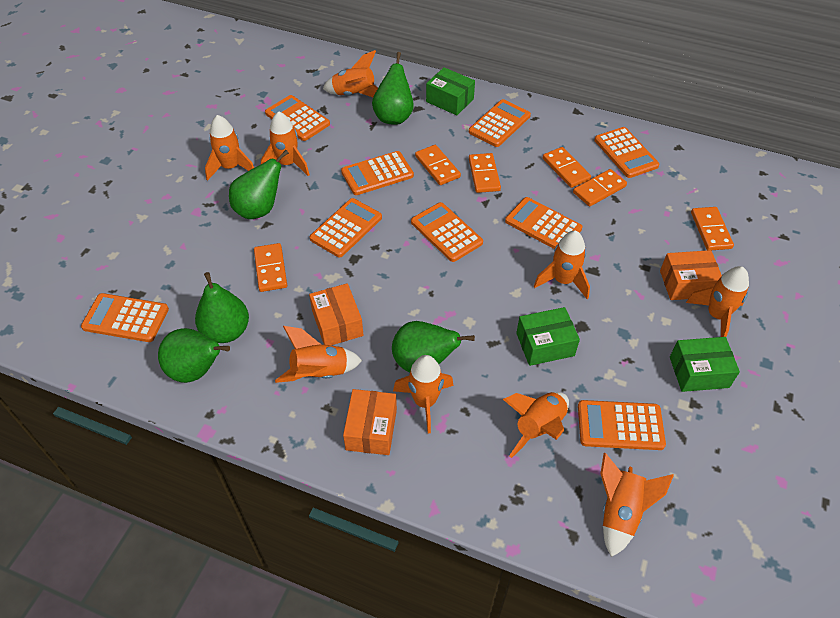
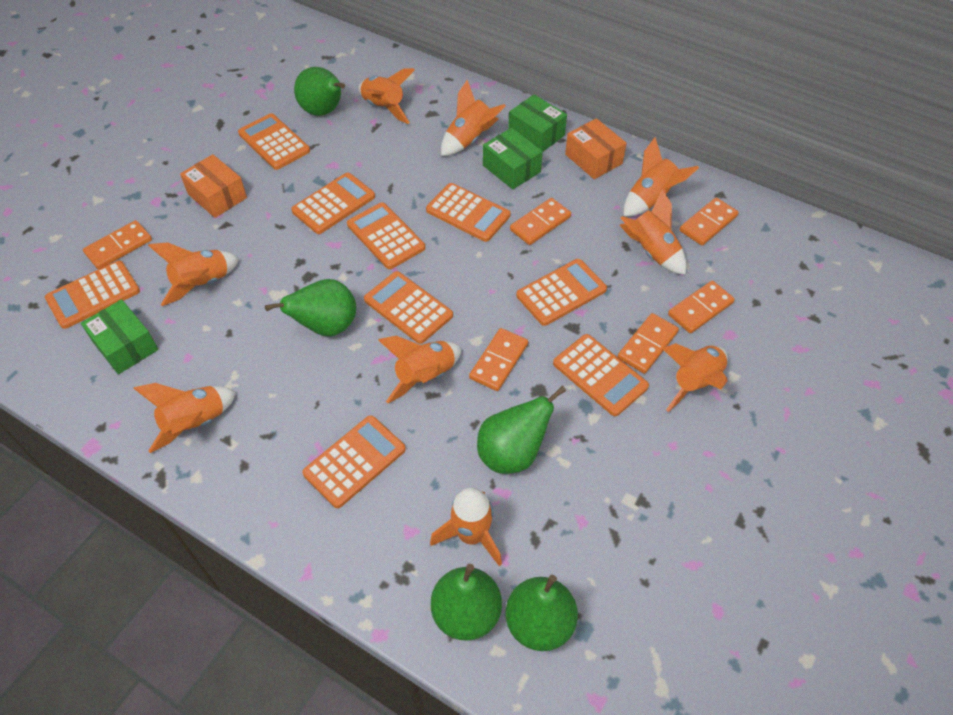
orange box: 3 -> 2

